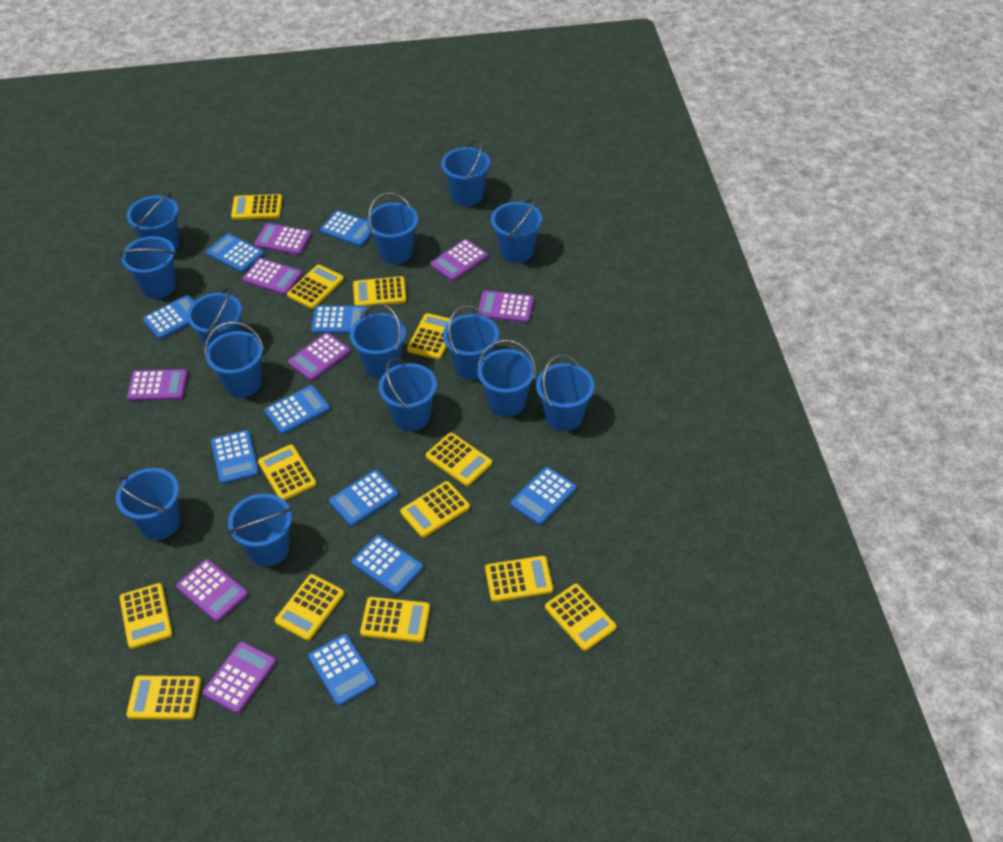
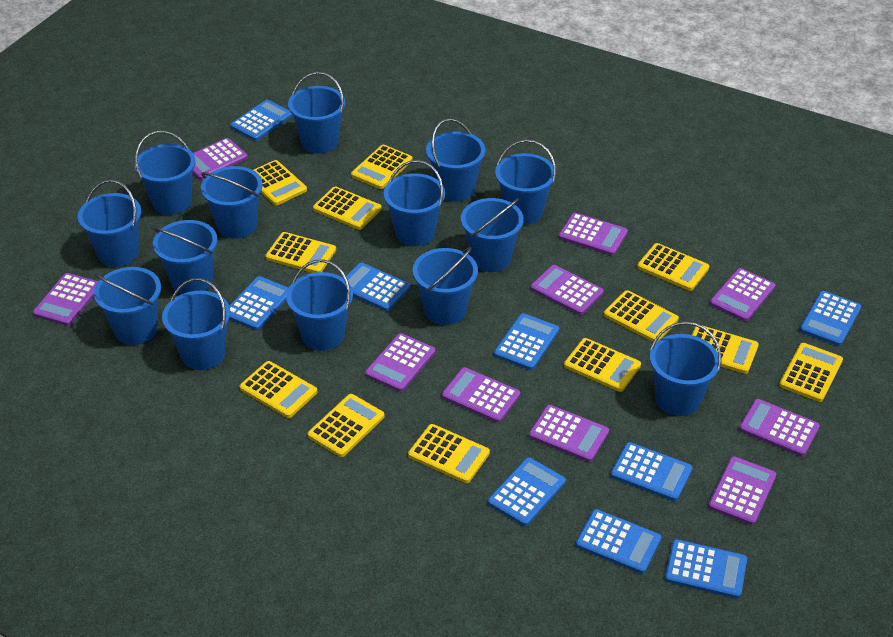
blue calculator: 10 -> 9
purple calculator: 8 -> 10
yellow calculator: 13 -> 12

